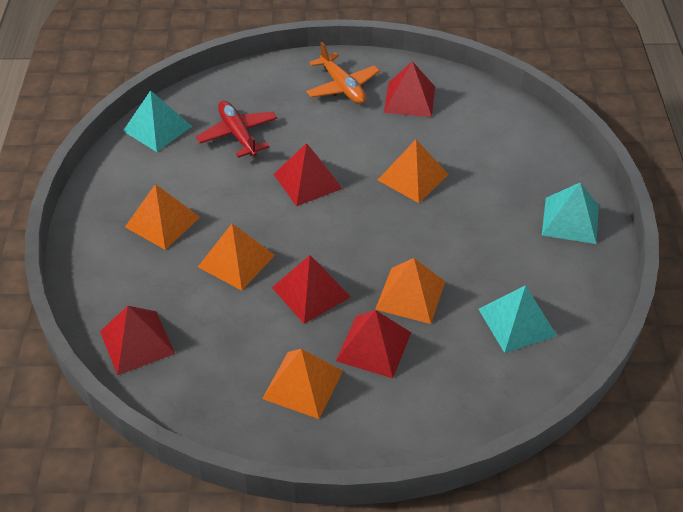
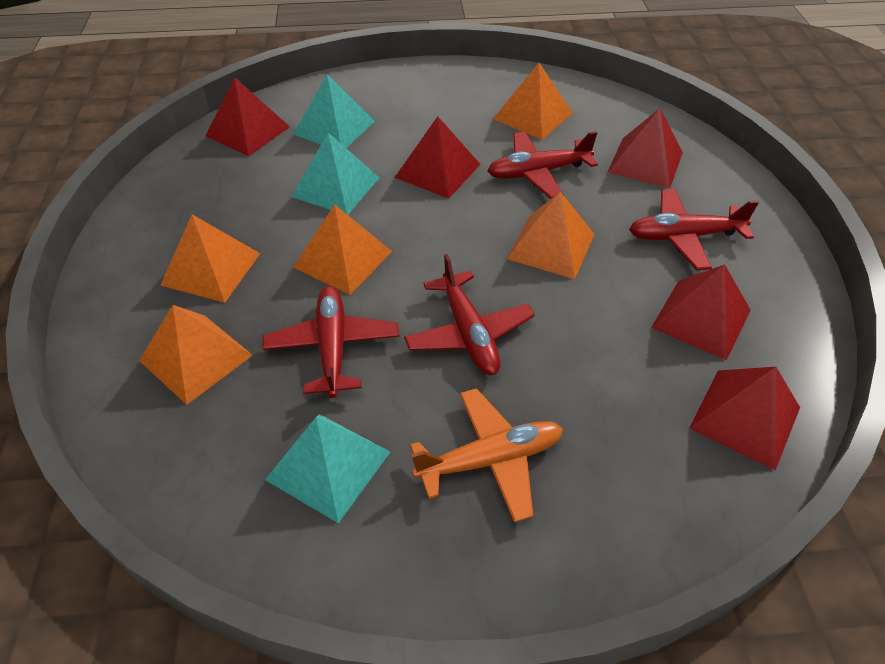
red plane: 1 -> 4

